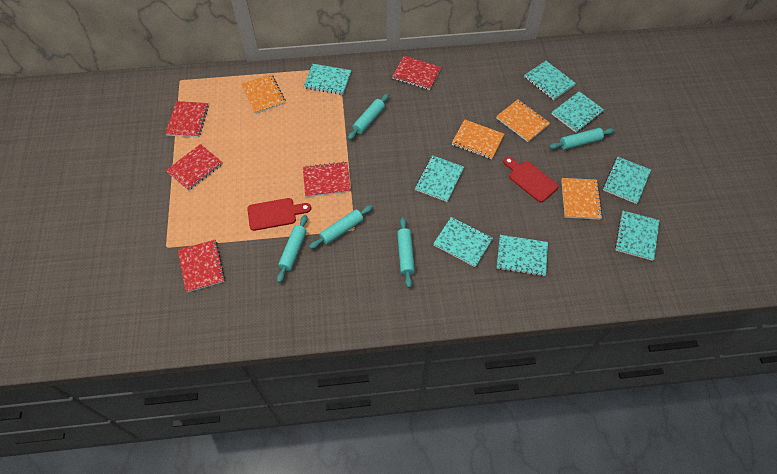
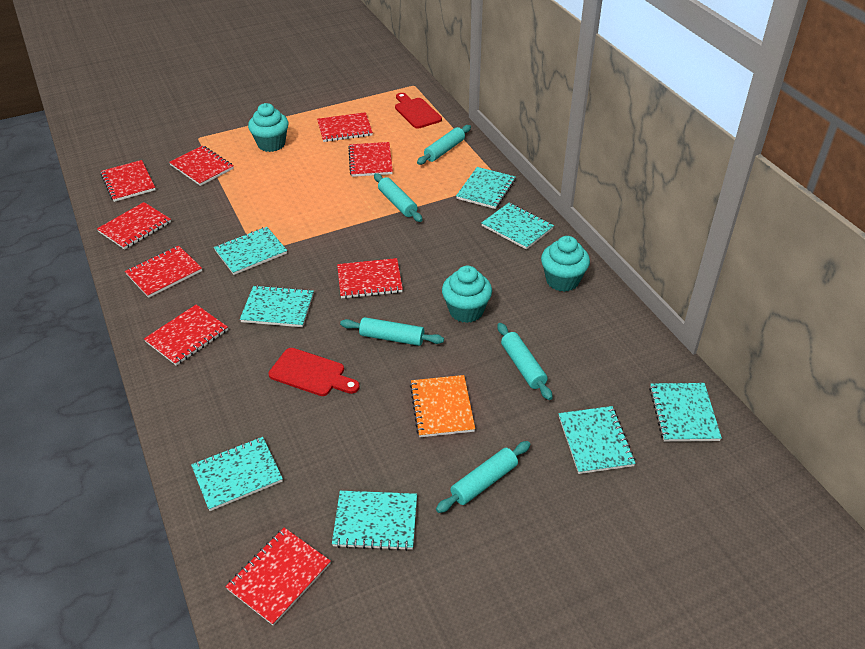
orange notebook: 4 -> 1
red notebook: 5 -> 9
turquoise cupcake: 0 -> 3

